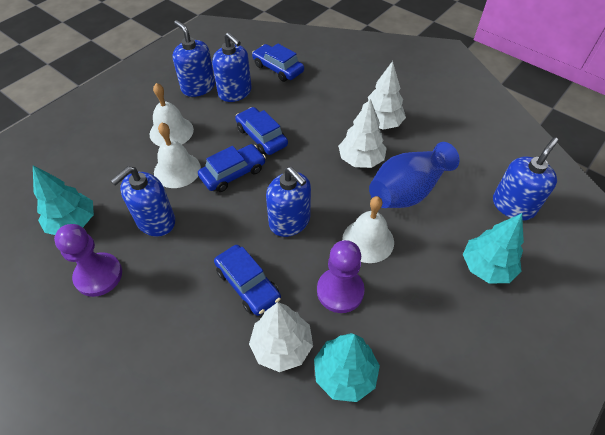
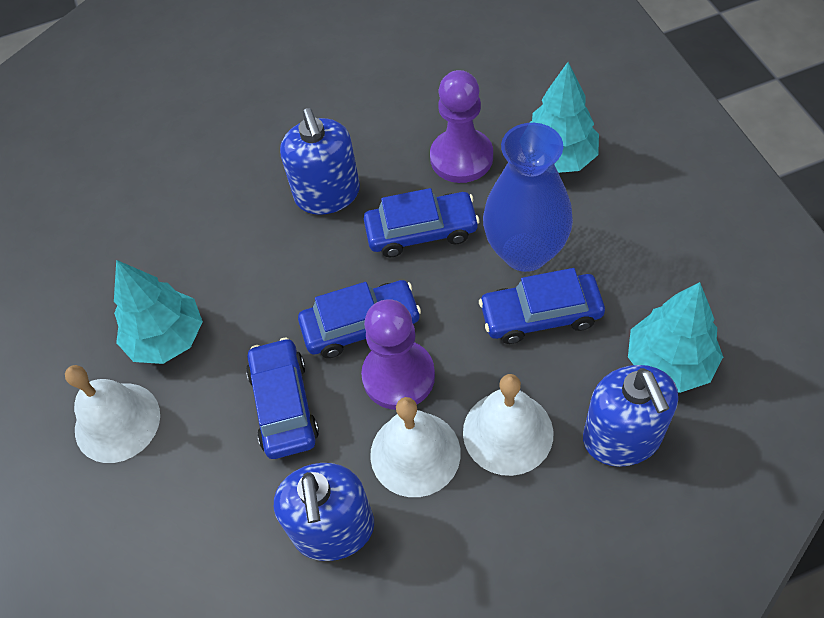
blue soap dispenser: 5 -> 3
white tree: 3 -> 0

